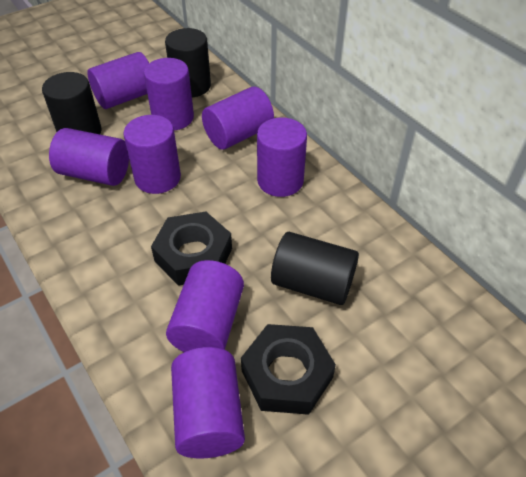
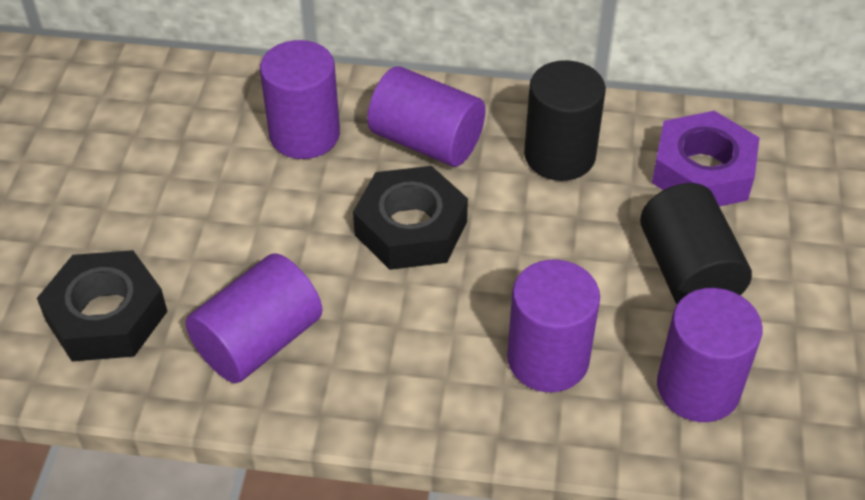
black cylinder: 3 -> 2
purple cylinder: 8 -> 5
purple nut: 0 -> 1

